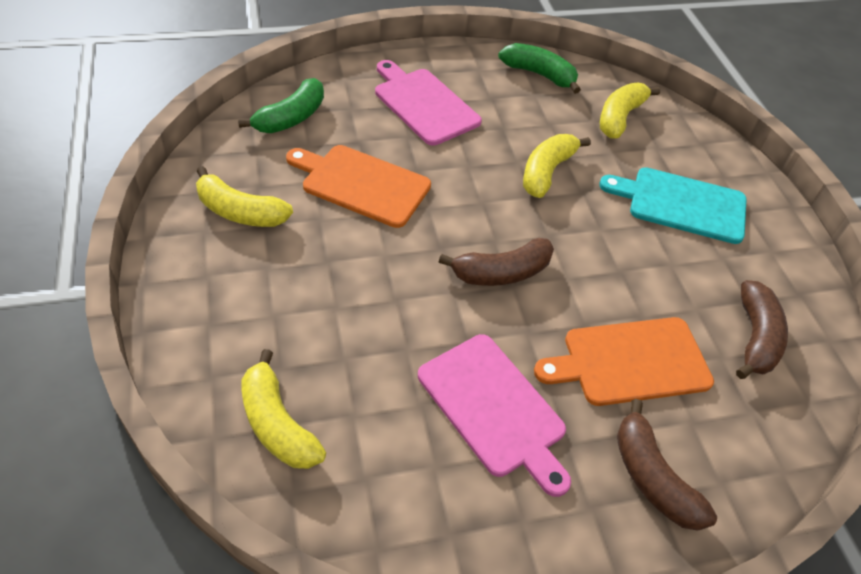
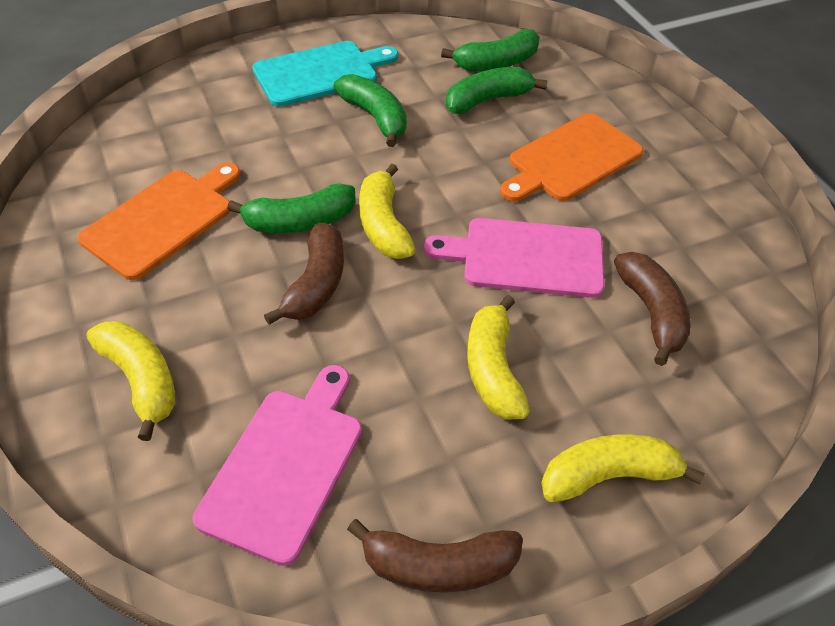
green banana: 2 -> 4

